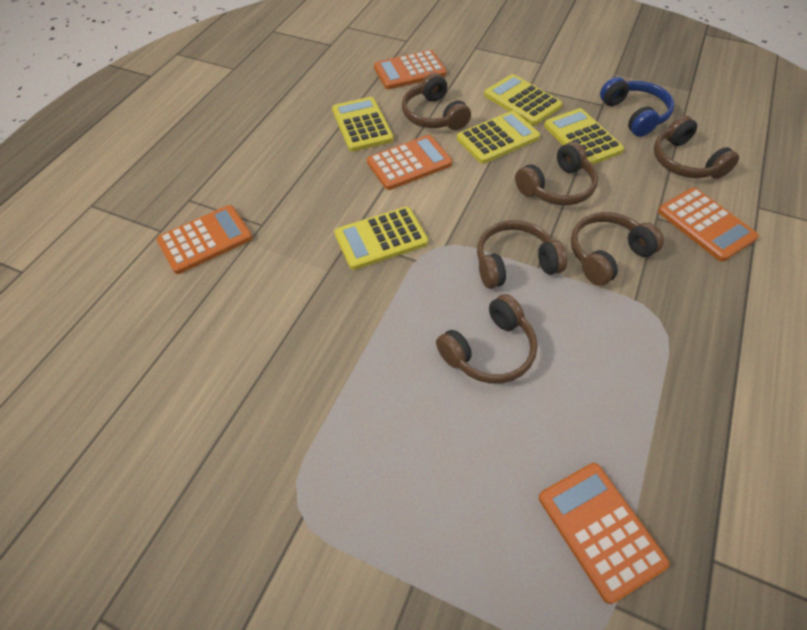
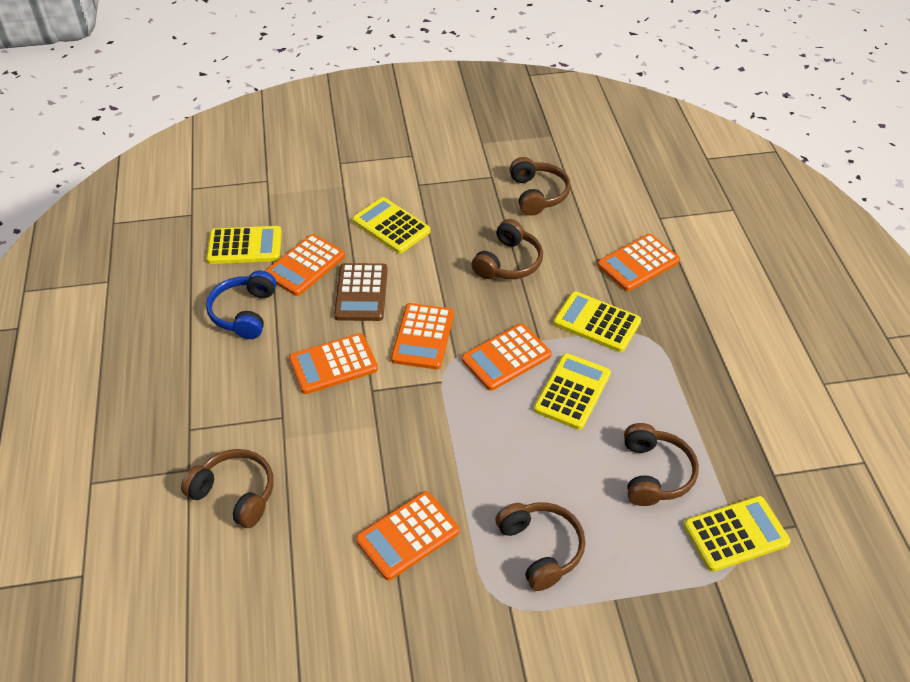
brown calculator: 0 -> 1
brown headphones: 6 -> 5
orange calculator: 5 -> 6

